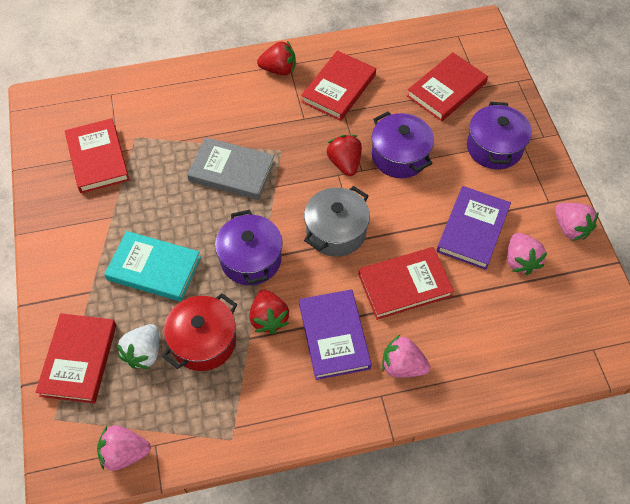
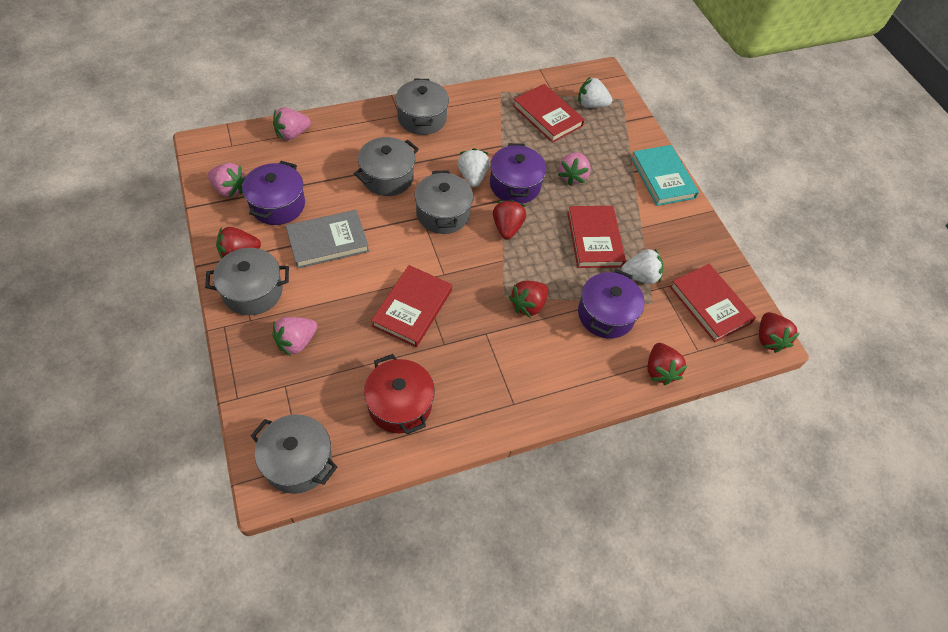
grey pot: 1 -> 5
purple book: 2 -> 0
red book: 5 -> 4
red strawberry: 3 -> 5
white strawberry: 1 -> 3

